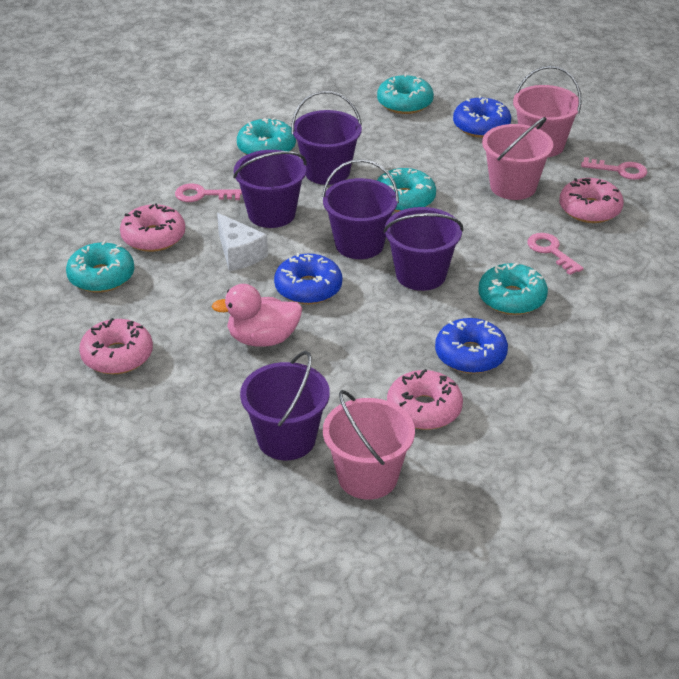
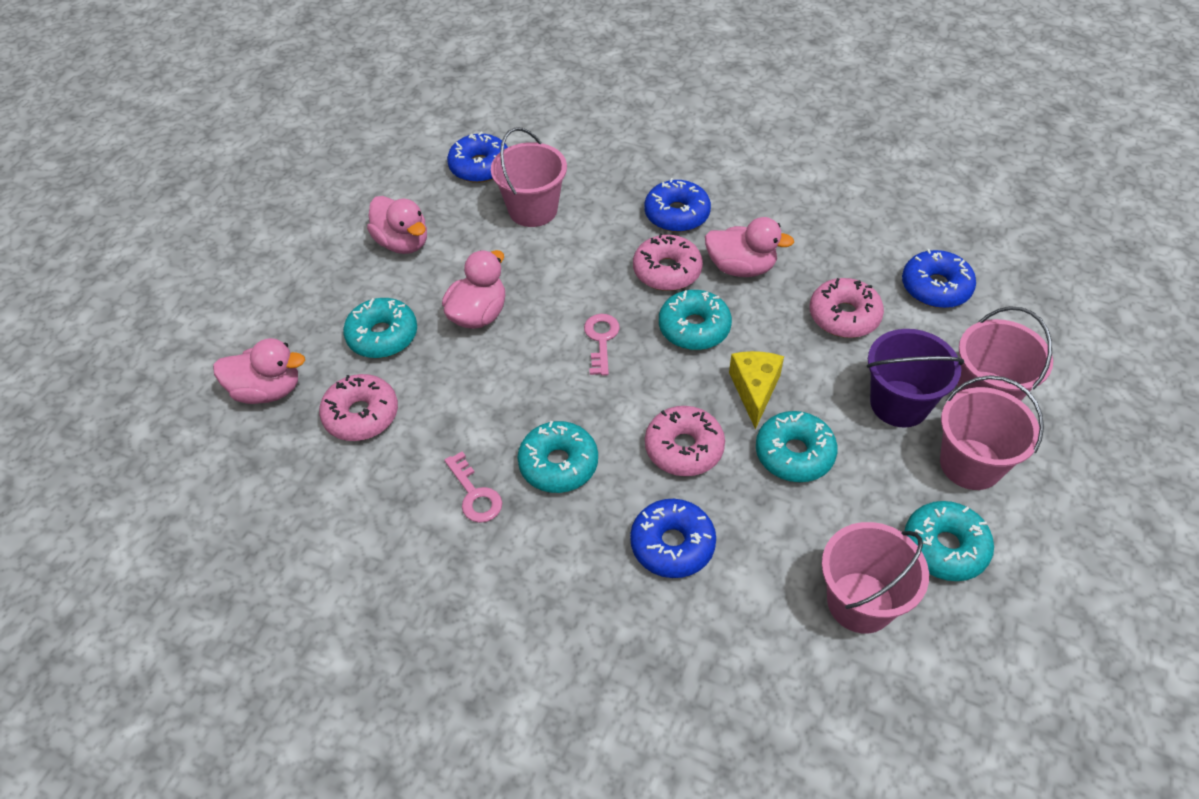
blue donut: 3 -> 4
pink bucket: 3 -> 4
pink duck: 1 -> 4
pink key: 3 -> 2
purple bucket: 5 -> 1
white cheese: 1 -> 0
yellow cheese: 0 -> 1

